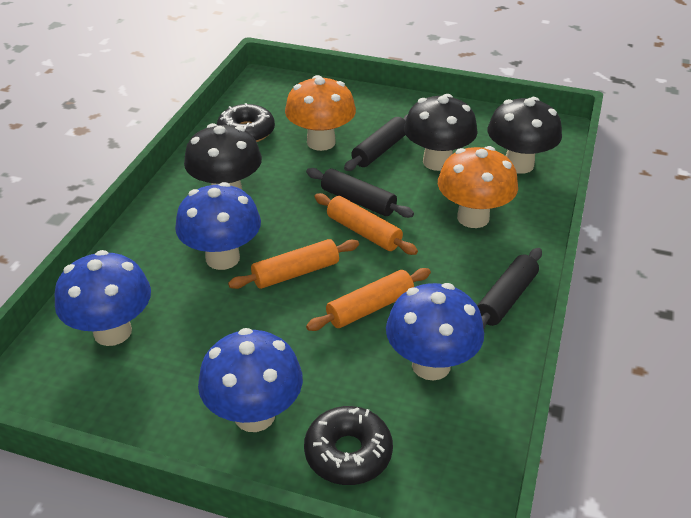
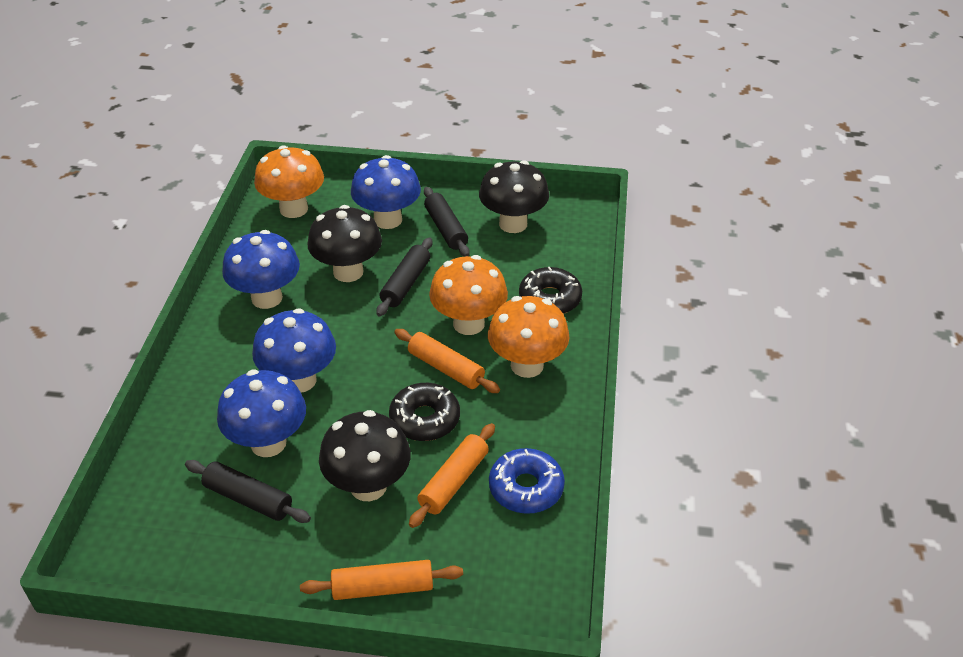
blue donut: 0 -> 1
orange mushroom: 2 -> 3

